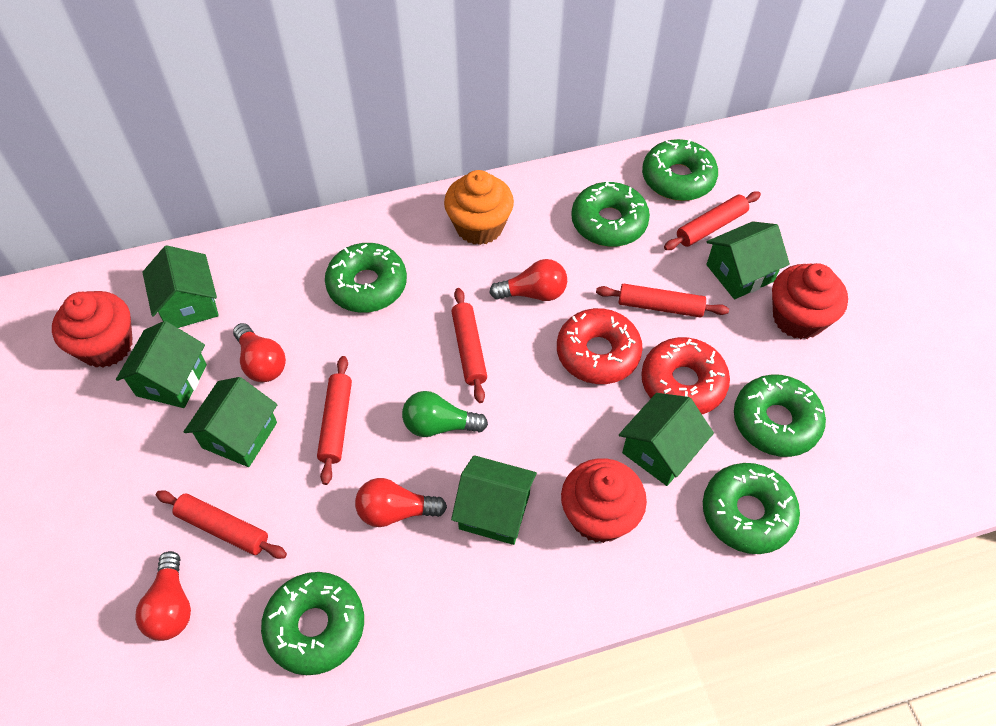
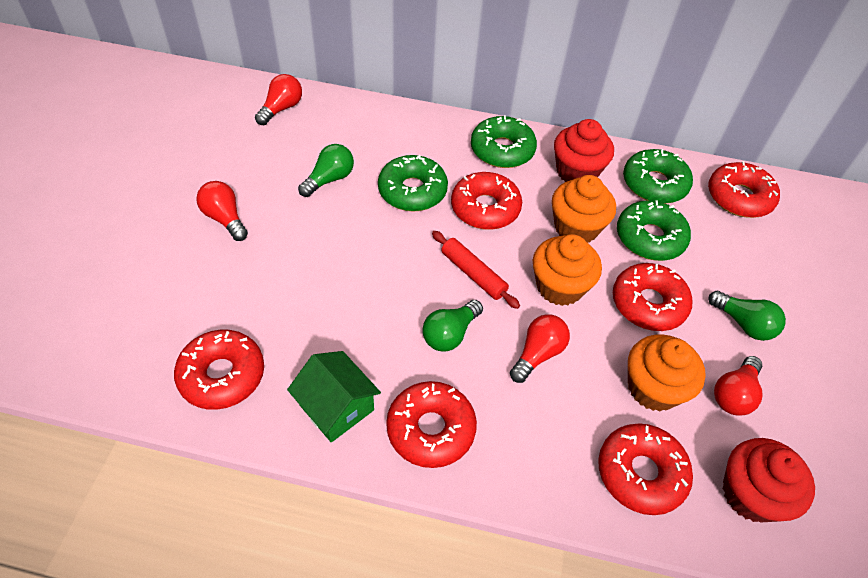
green donut: 6 -> 4
green house: 6 -> 1
green light bulb: 1 -> 3
orange cupcake: 1 -> 3
red cupcake: 3 -> 2
red donut: 2 -> 6
red rolling pin: 5 -> 1

